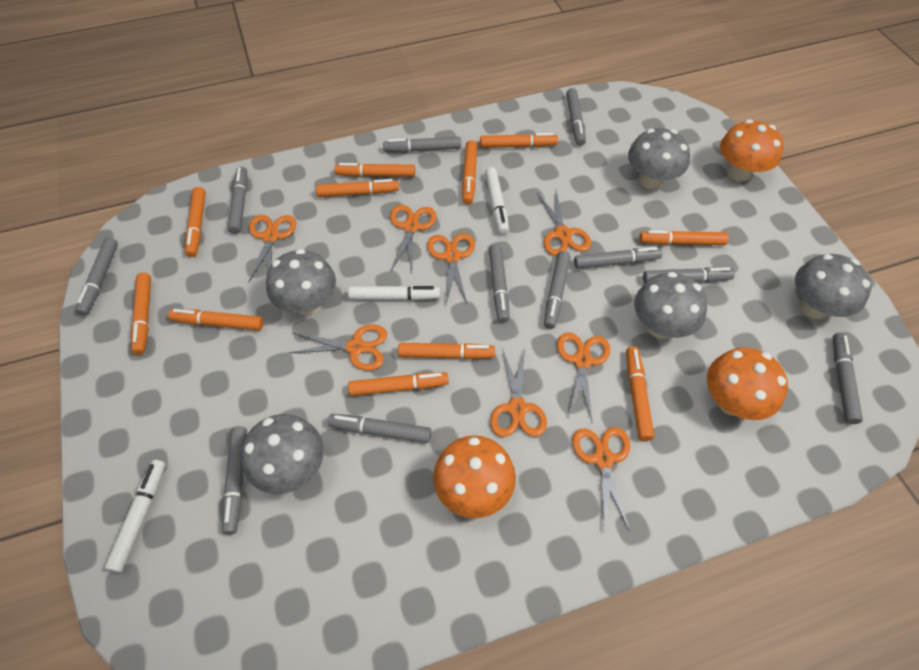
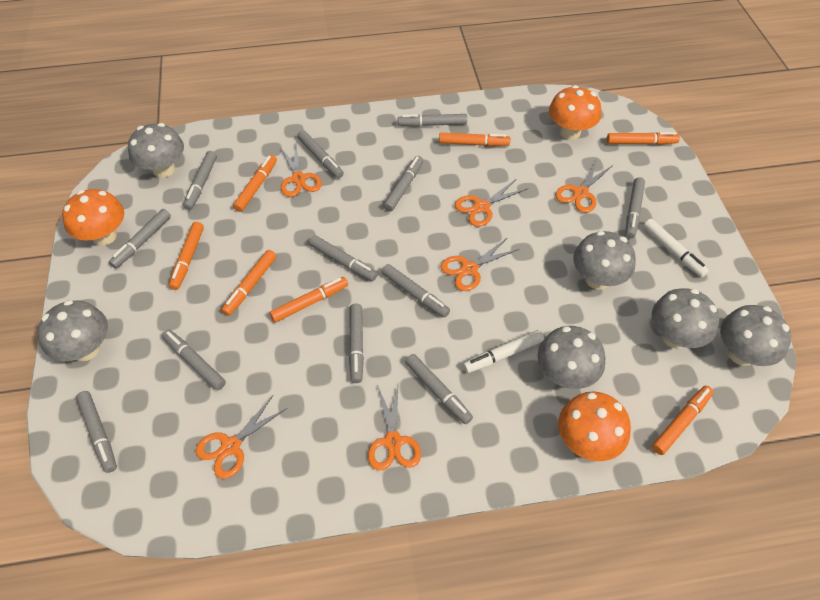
grey marker: 11 -> 12
grey mushroom: 5 -> 6
orange marker: 11 -> 7
orange scissors: 8 -> 6
white marker: 3 -> 2

